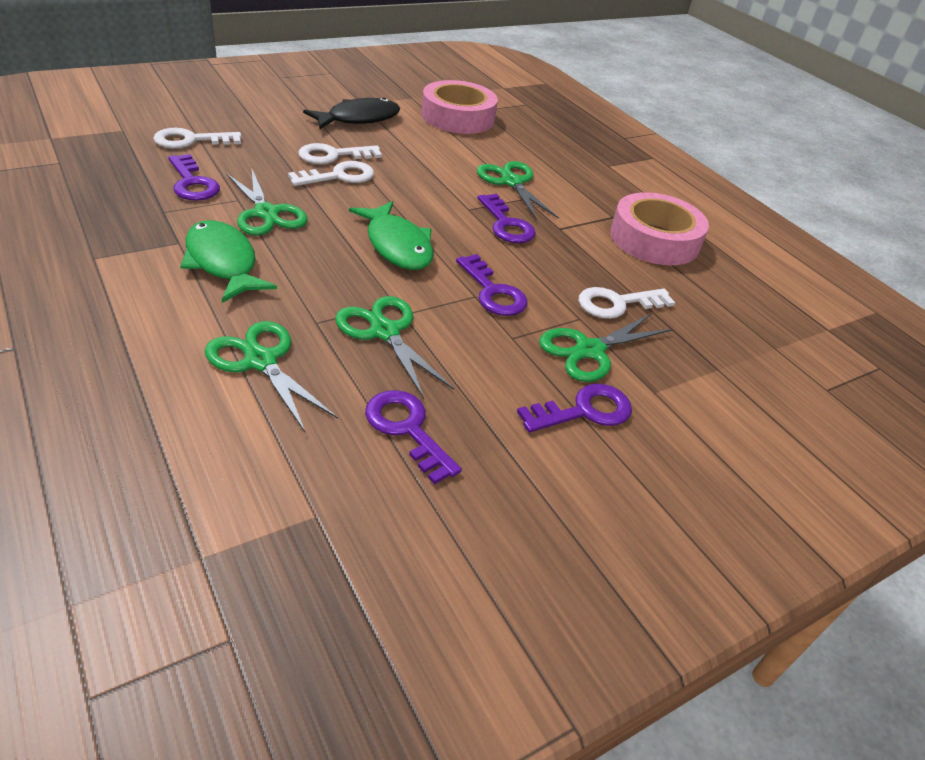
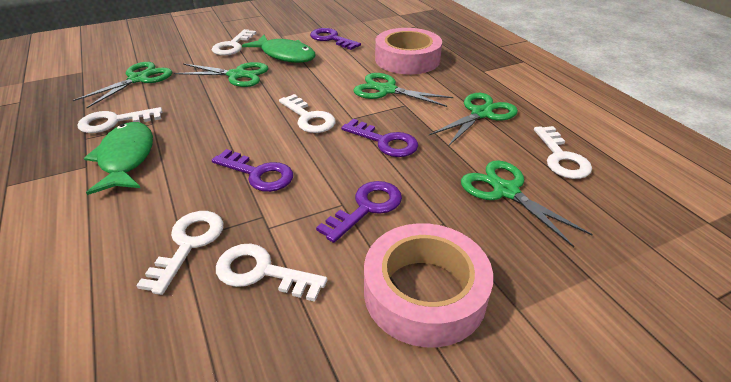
black fish: 1 -> 0
purple key: 5 -> 4
white key: 4 -> 6

